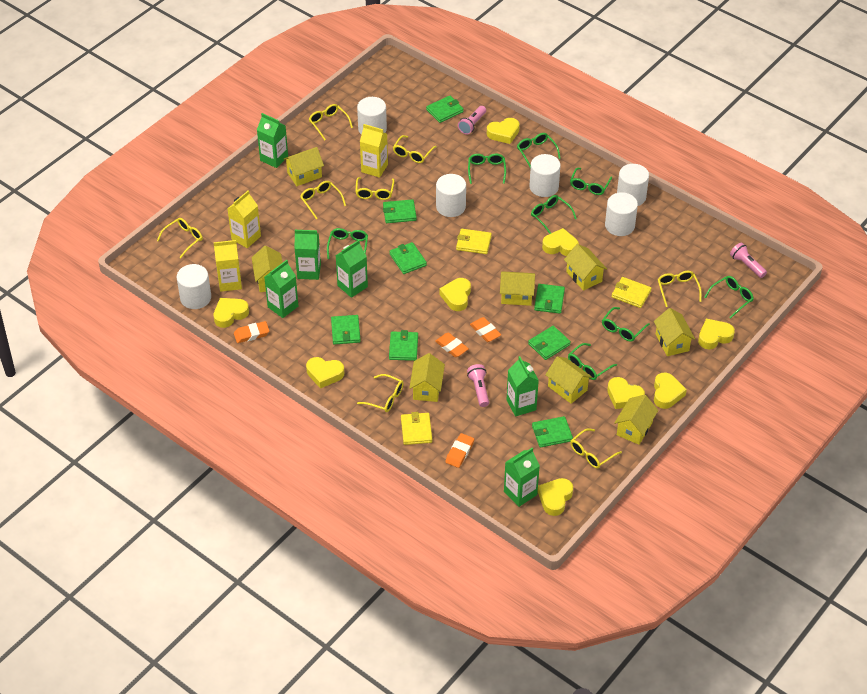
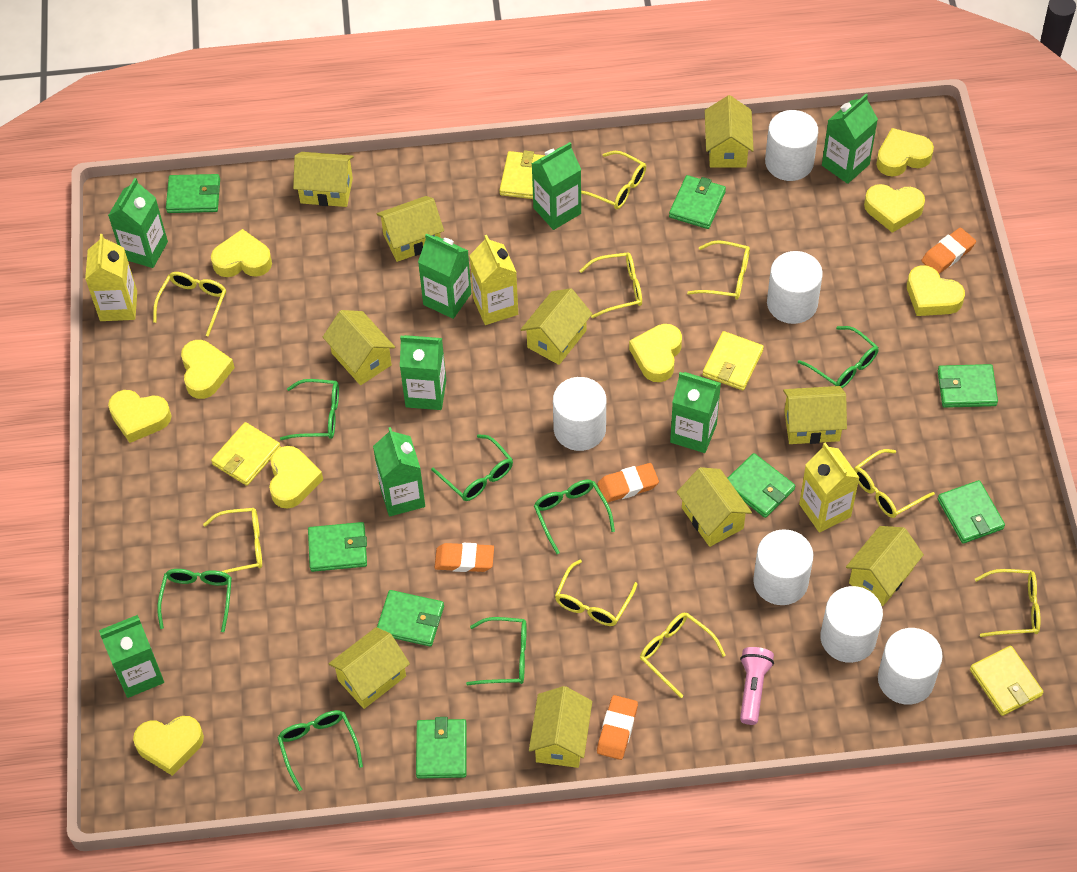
green carton: 6 -> 8
green glasses: 8 -> 7
pink flashlight: 3 -> 1
yellow glasses: 8 -> 9
yellow house: 8 -> 10
yellow wallet: 3 -> 4

